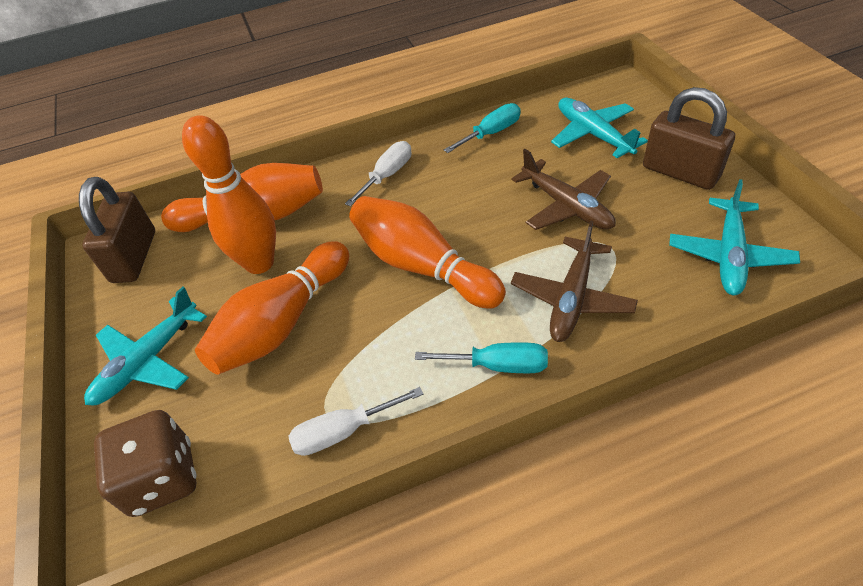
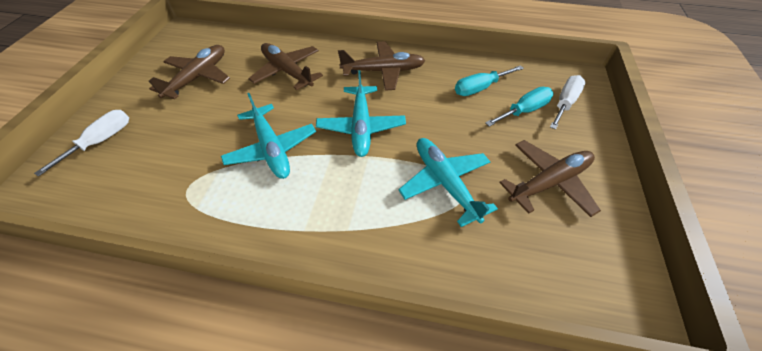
brown dice: 1 -> 0
brown padlock: 2 -> 0
brown plane: 2 -> 4
orange bowling pin: 4 -> 0

